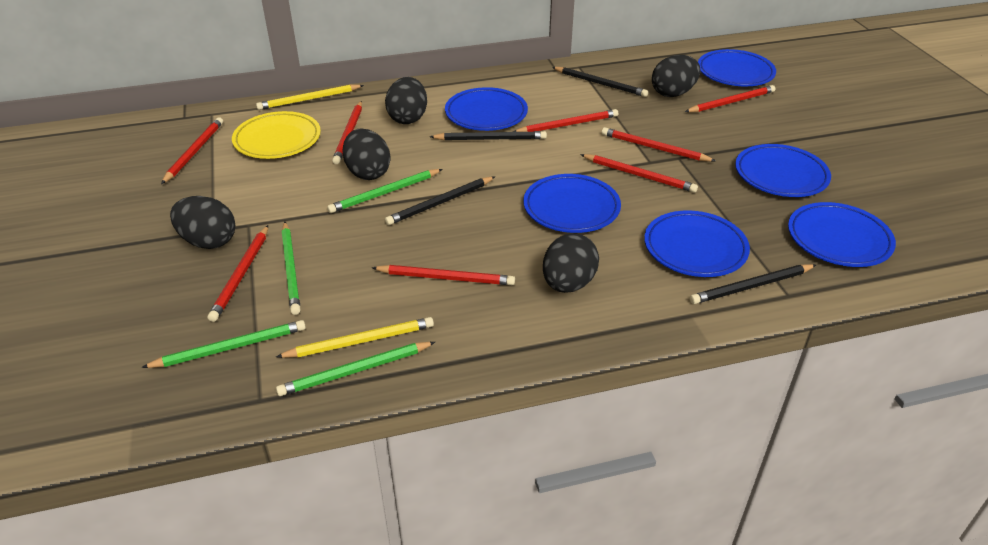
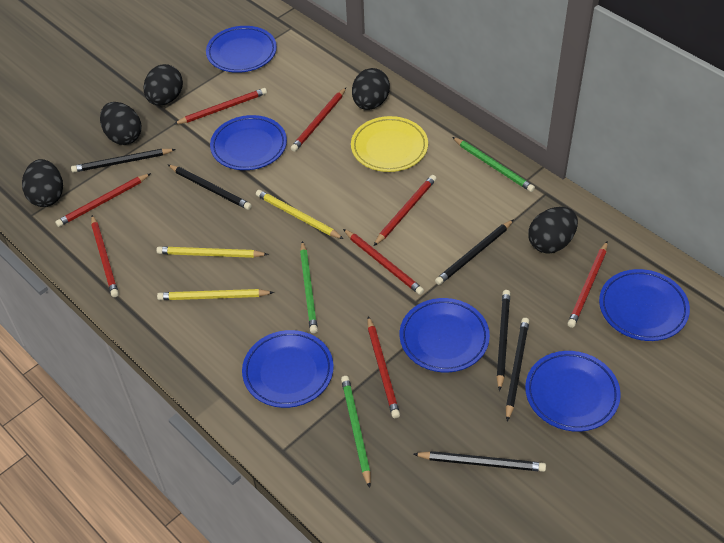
black pencil: 4 -> 6
green pencil: 4 -> 3
yellow pencil: 2 -> 3

